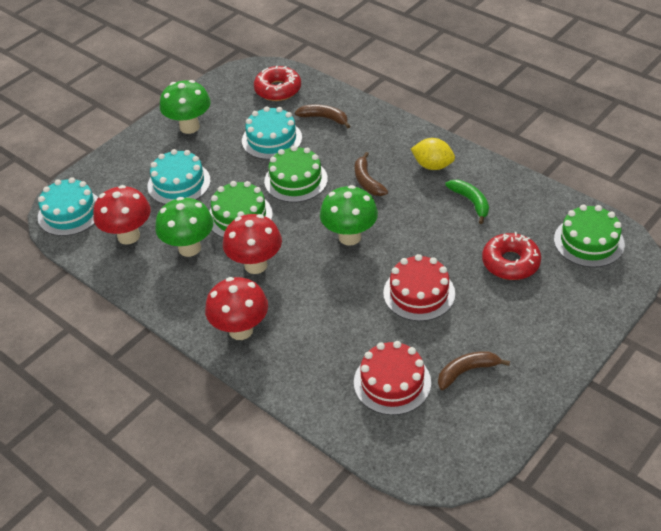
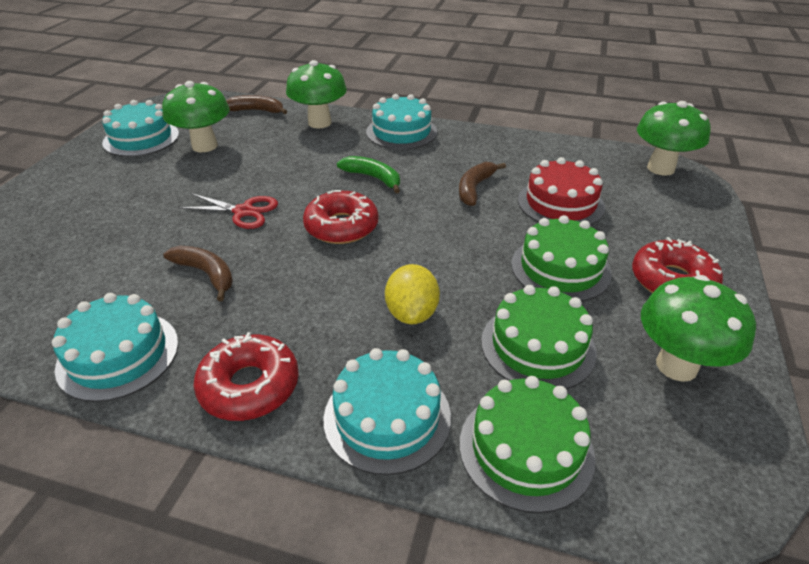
green mushroom: 3 -> 4
red cake: 2 -> 1
red donut: 2 -> 3
red mushroom: 3 -> 0
red scissors: 0 -> 1
turquoise cake: 3 -> 4

